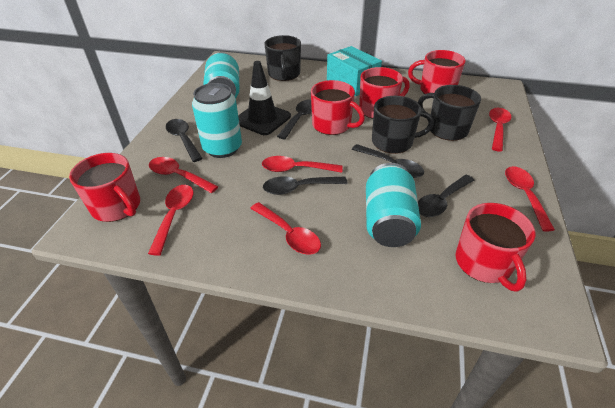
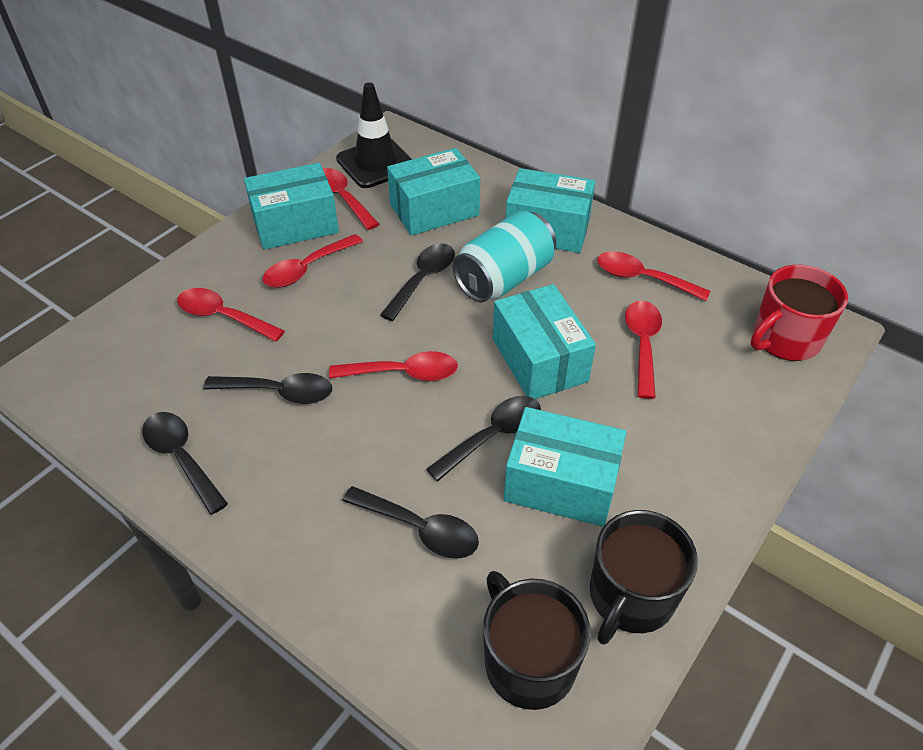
black mug: 3 -> 2
red mug: 5 -> 1
turquoise box: 1 -> 5
turquoise can: 3 -> 1

